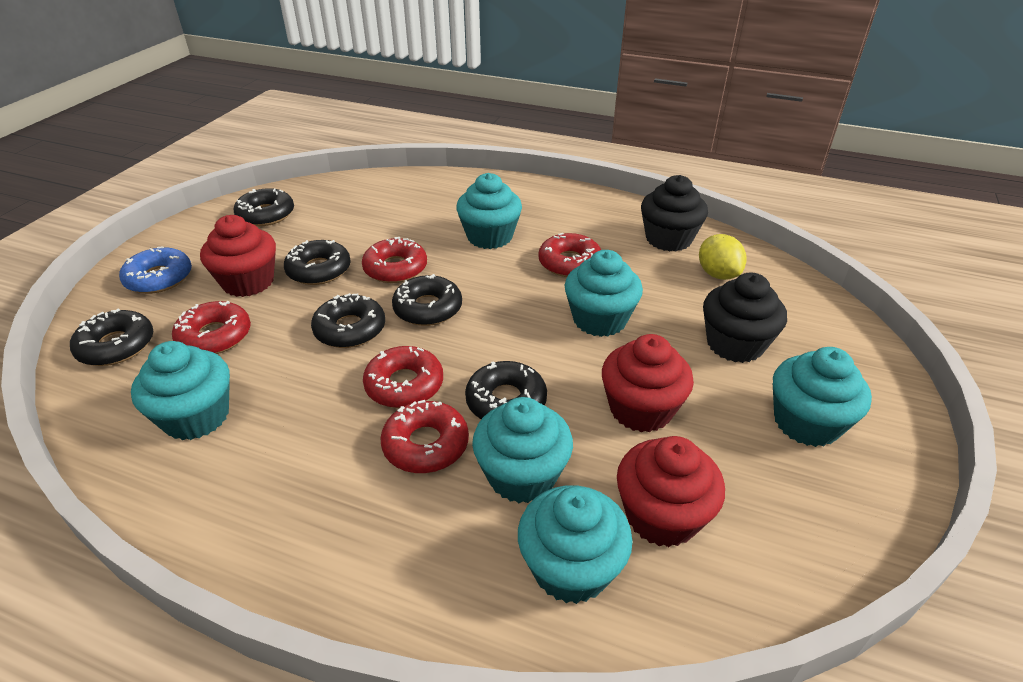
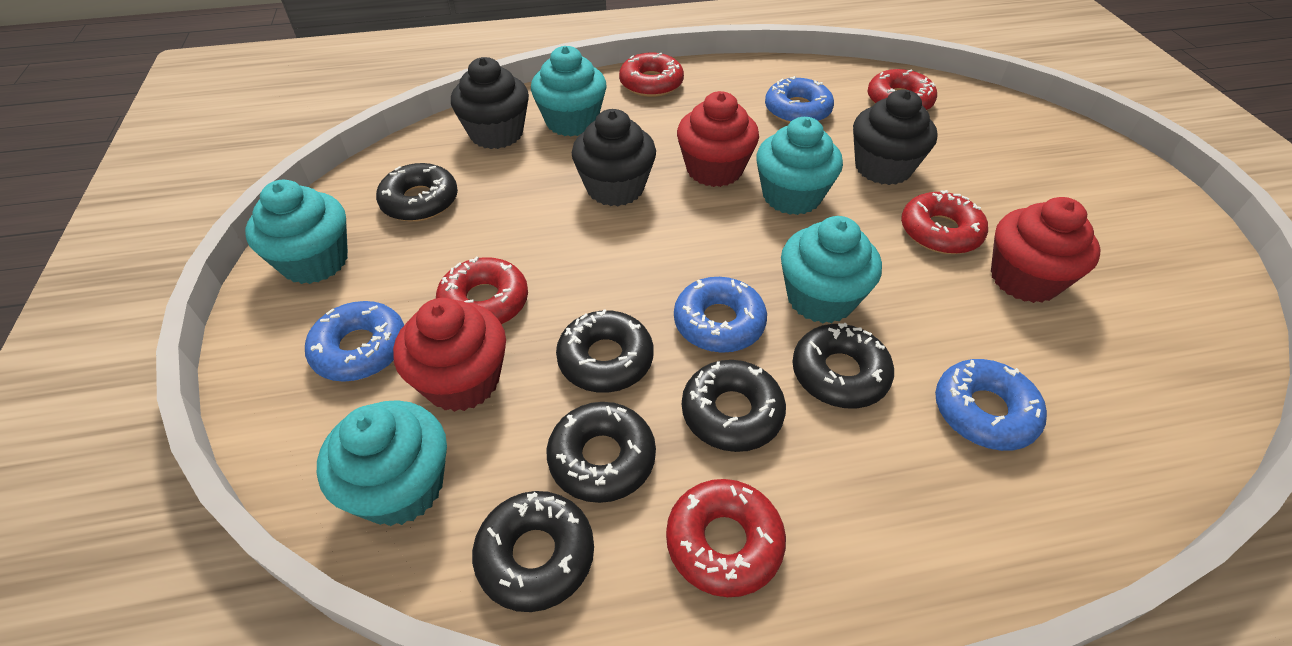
black cupcake: 2 -> 3
blue donut: 1 -> 4
turquoise cupcake: 6 -> 5
yellow lemon: 1 -> 0

